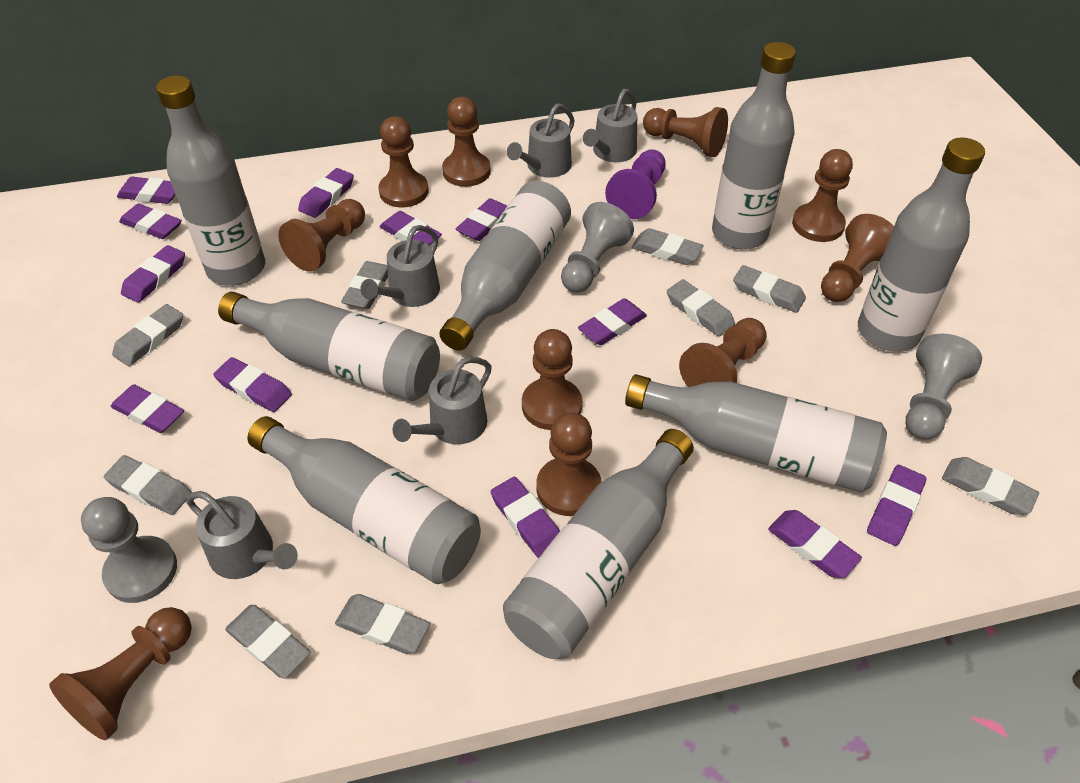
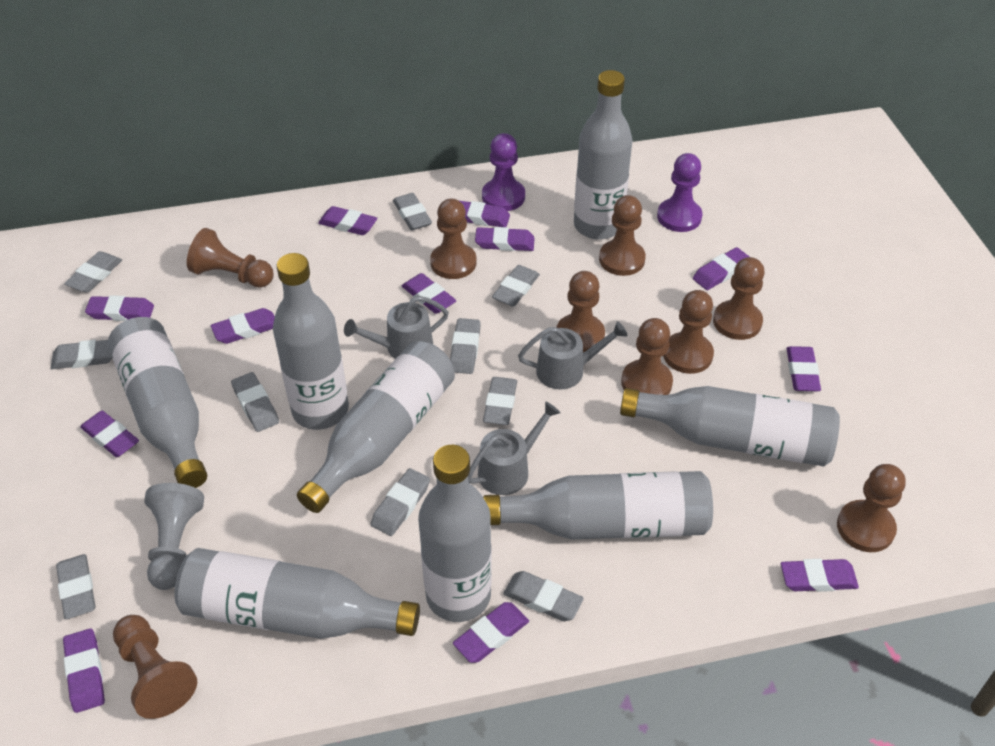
brown pawn: 10 -> 9
grey eraser: 9 -> 10
grey pawn: 3 -> 1
grey watering can: 5 -> 3
purple pawn: 1 -> 2

